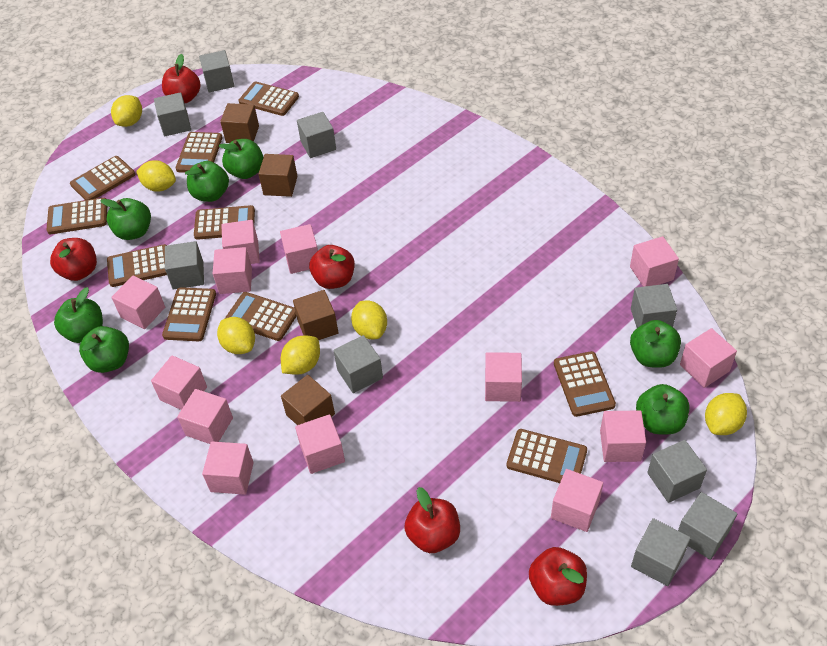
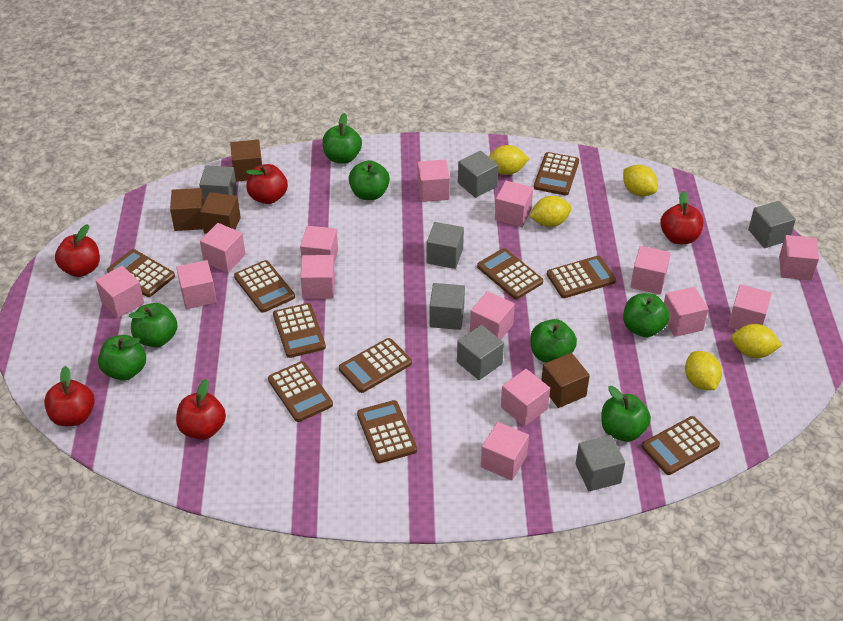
grey cube: 9 -> 7
pink cube: 13 -> 14
yellow lemon: 6 -> 5

